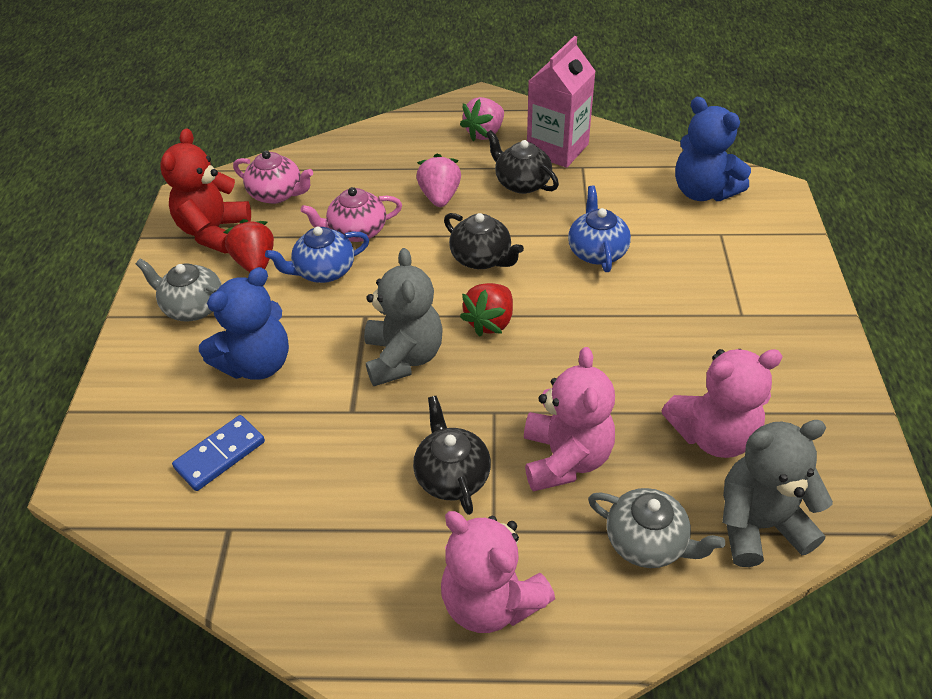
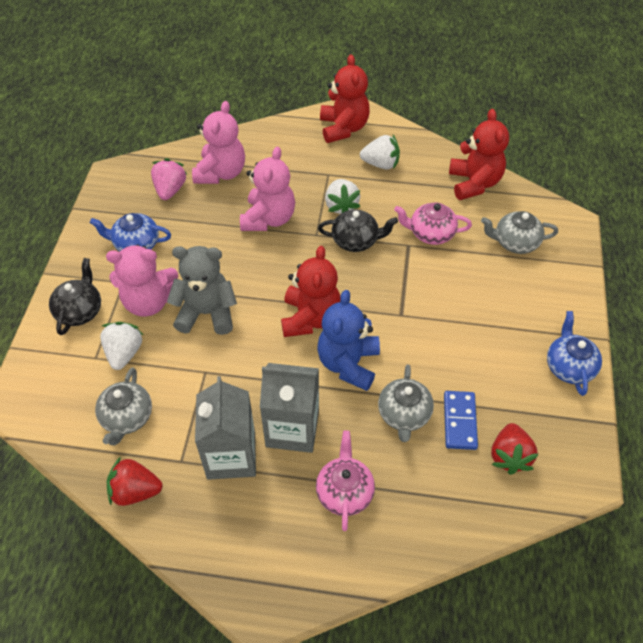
black teapot: 3 -> 2
blue teddy bear: 2 -> 1
grey carton: 0 -> 2
grey teapot: 2 -> 3
grey teddy bear: 2 -> 1
pink carton: 1 -> 0
pink strawberry: 2 -> 1
red teddy bear: 1 -> 3
white strawberry: 0 -> 3

